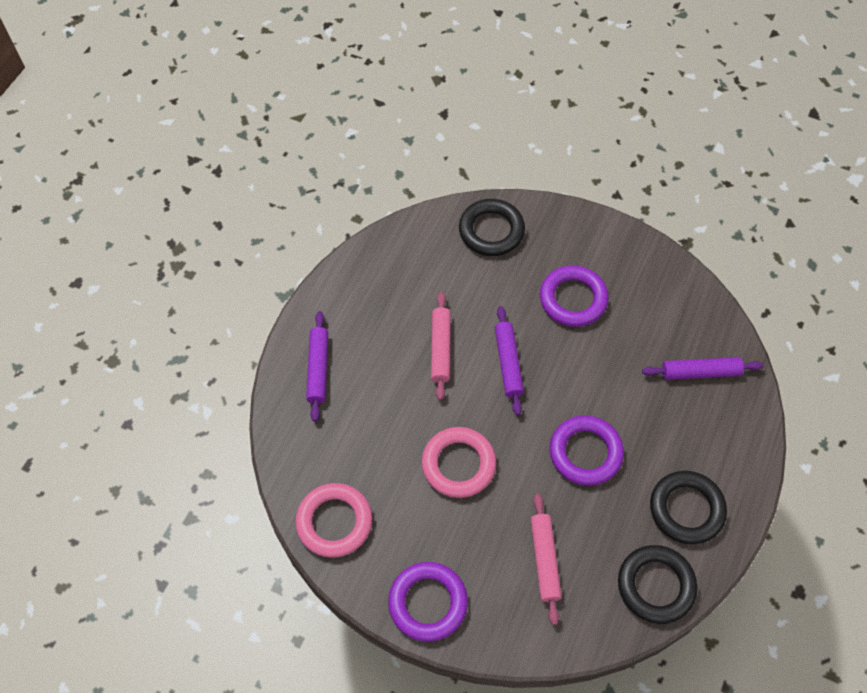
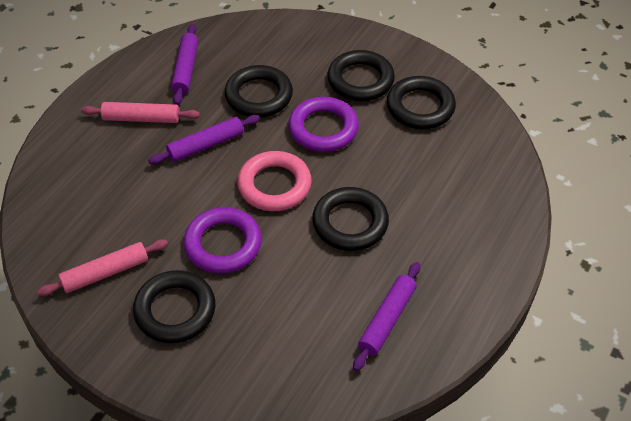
black ring: 3 -> 5
pink ring: 2 -> 1
purple ring: 3 -> 2

